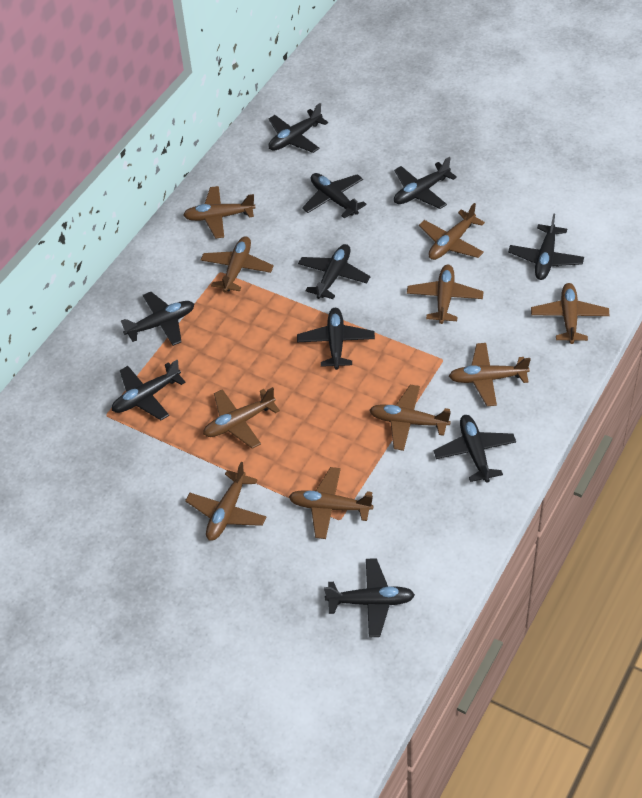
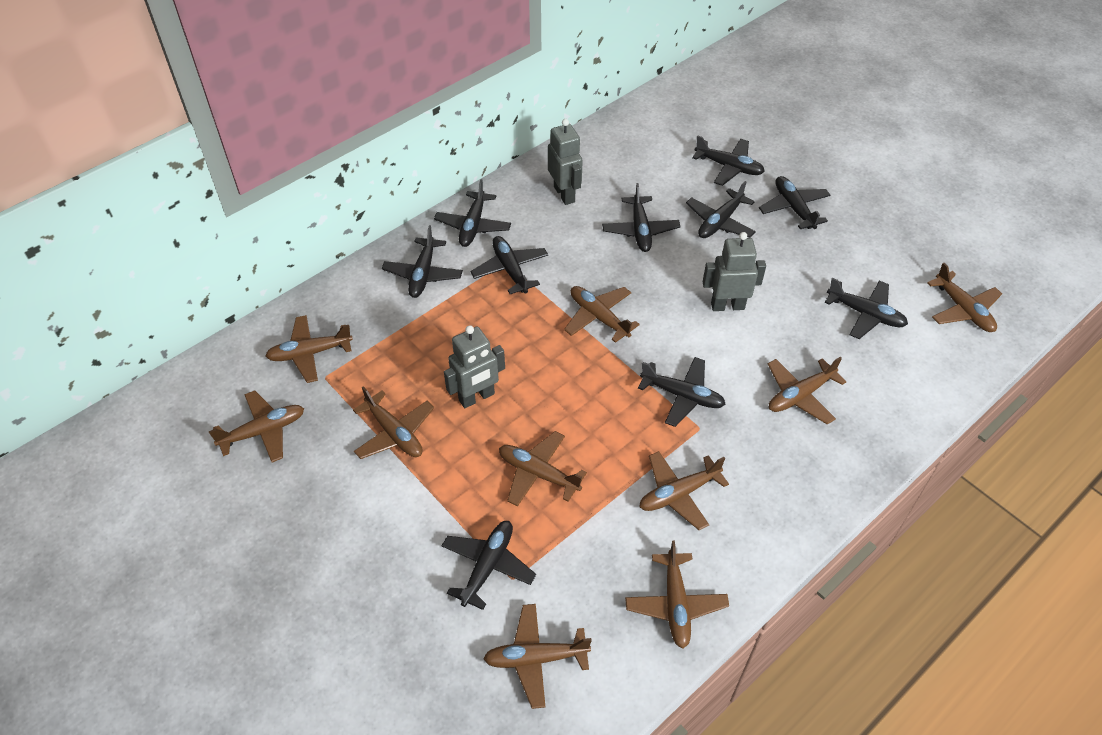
grey robot: 0 -> 3

